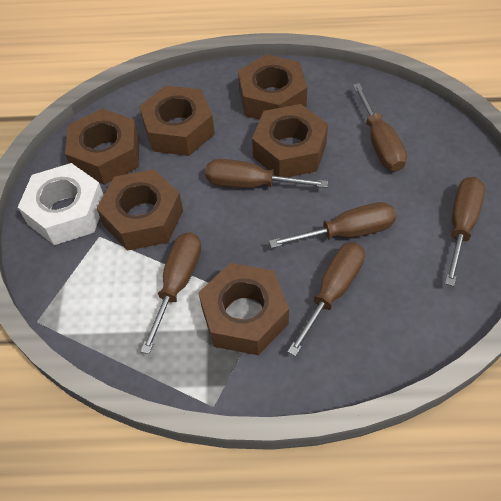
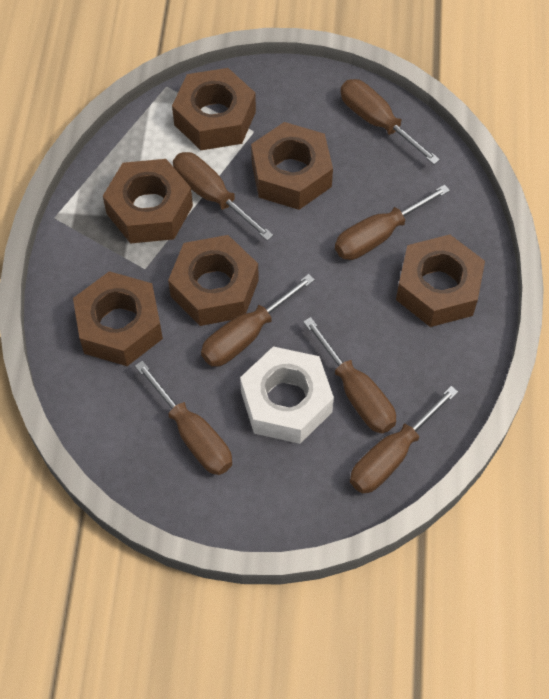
brown screwdriver: 6 -> 7

